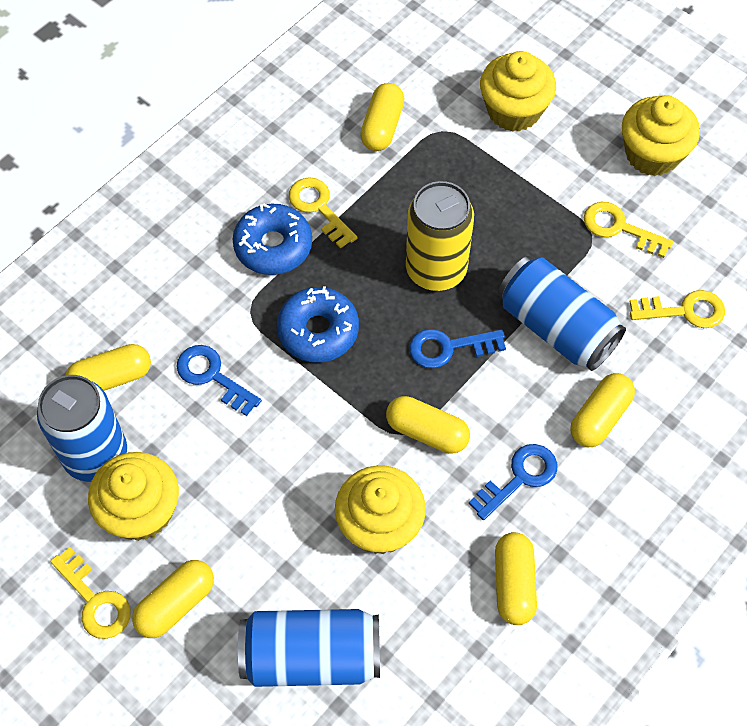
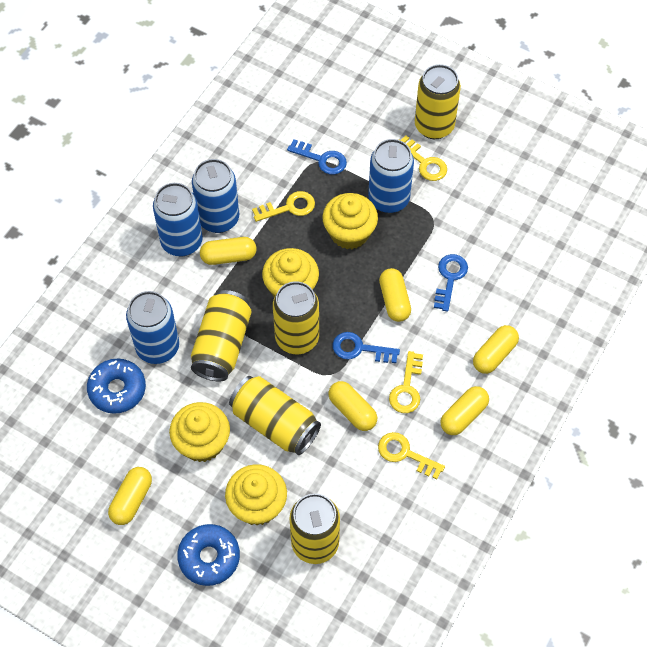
blue can: 3 -> 4
yellow can: 1 -> 5

